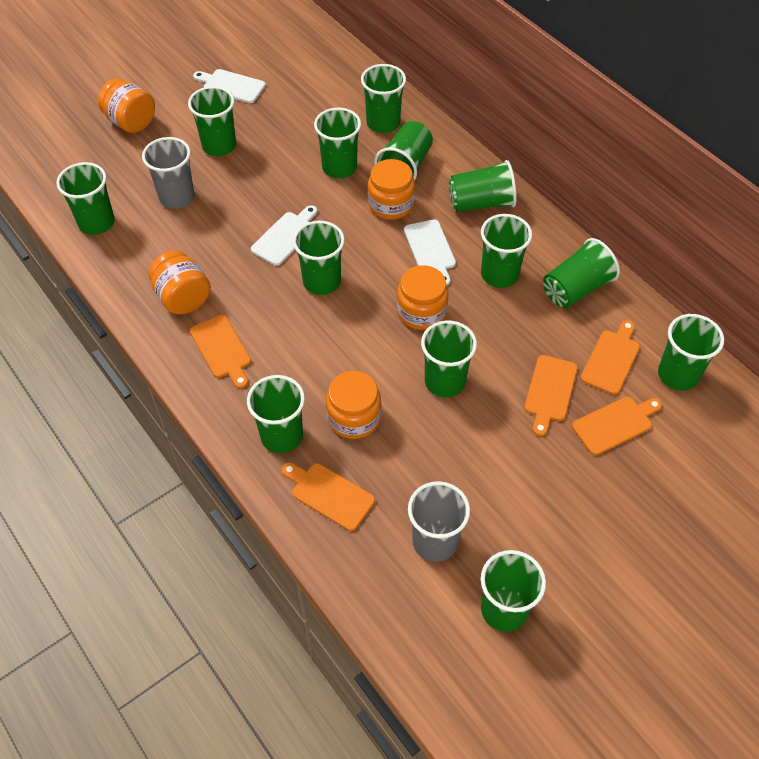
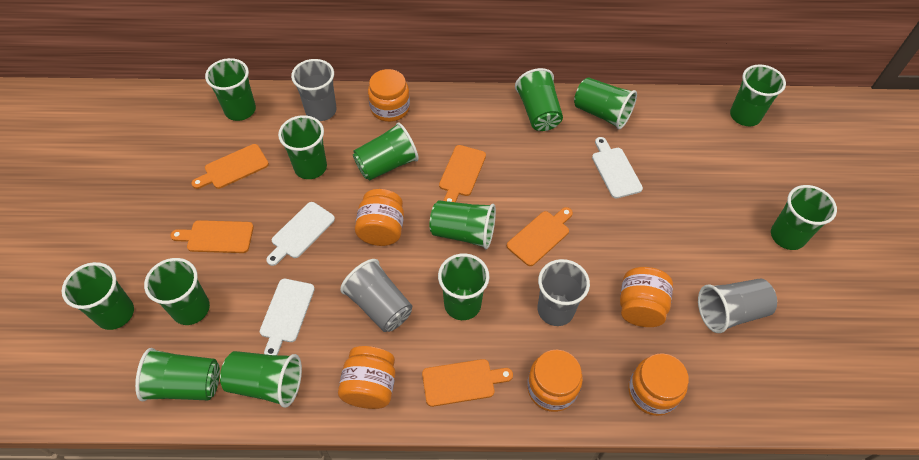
grey cup: 2 -> 4
orange jar: 5 -> 6

